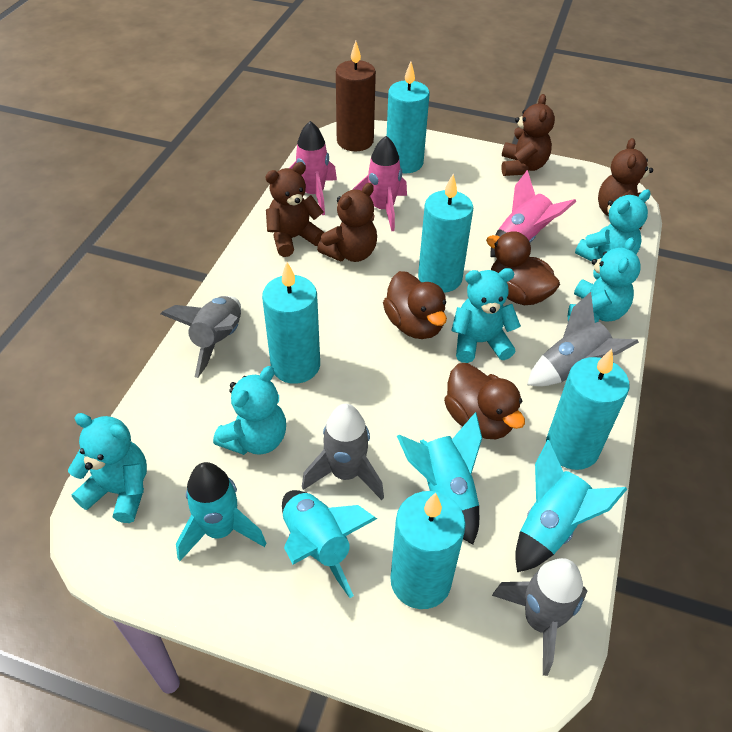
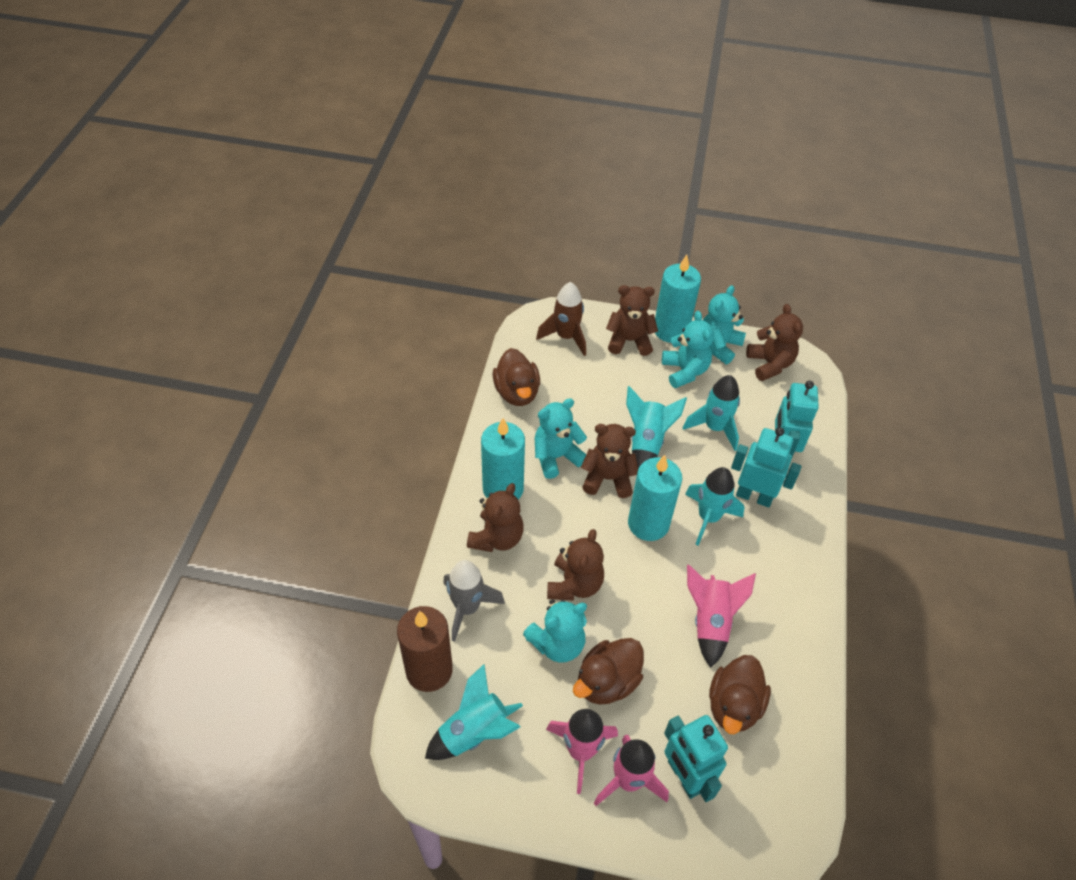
brown rocket: 0 -> 1
brown teddy bear: 4 -> 5
grey rocket: 4 -> 1
turquoise candle: 5 -> 3
turquoise robot: 0 -> 3
turquoise teddy bear: 5 -> 4

